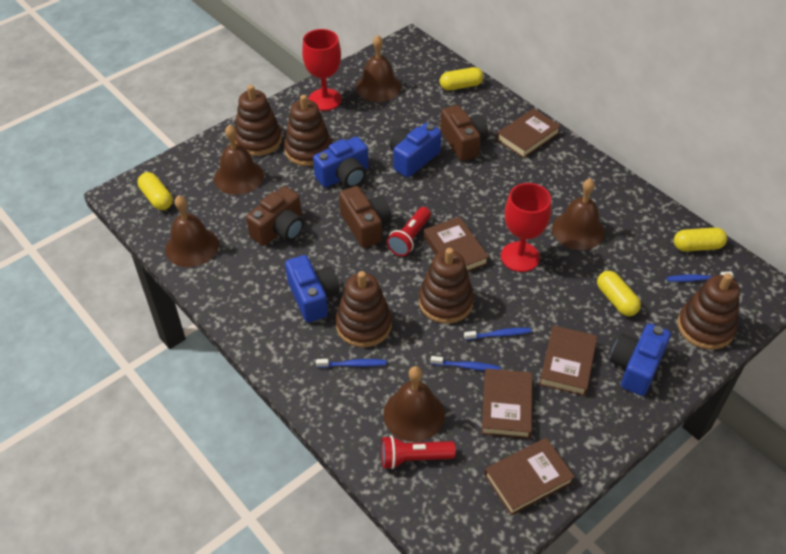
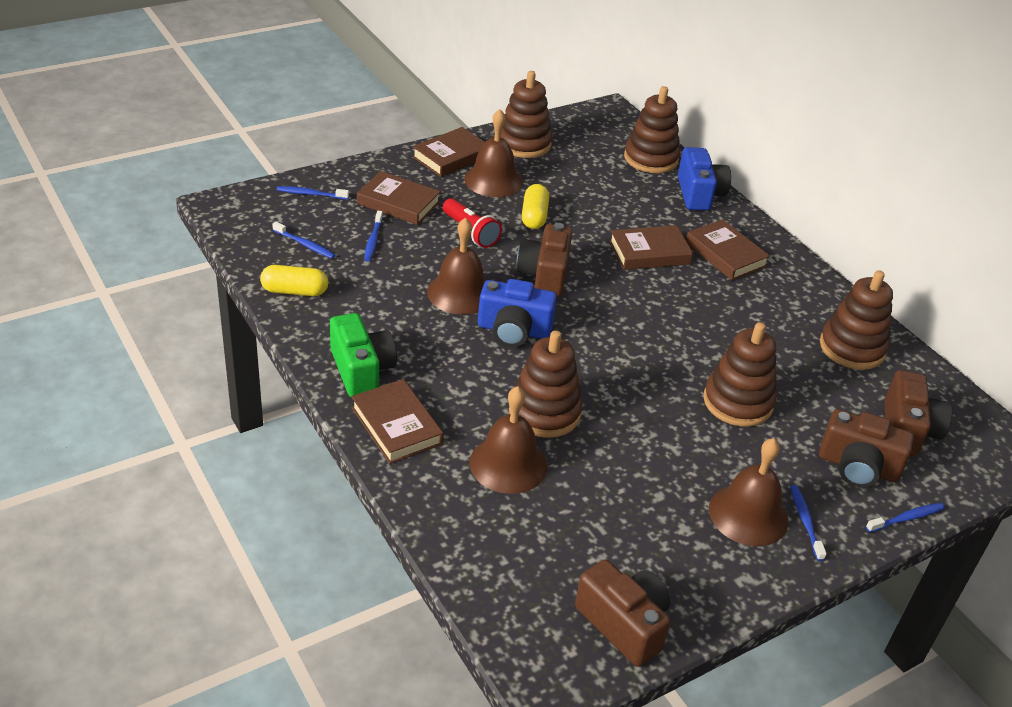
blue camera: 4 -> 2
blue toothbrush: 4 -> 5
brown bell: 5 -> 4
brown camera: 3 -> 4
green camera: 0 -> 1
red flashlight: 2 -> 1
red goblet: 2 -> 0
yellow capsule: 4 -> 2

